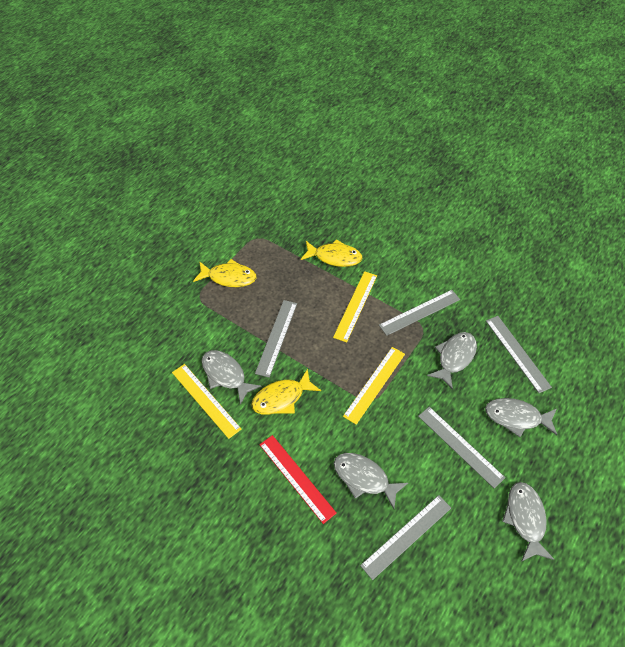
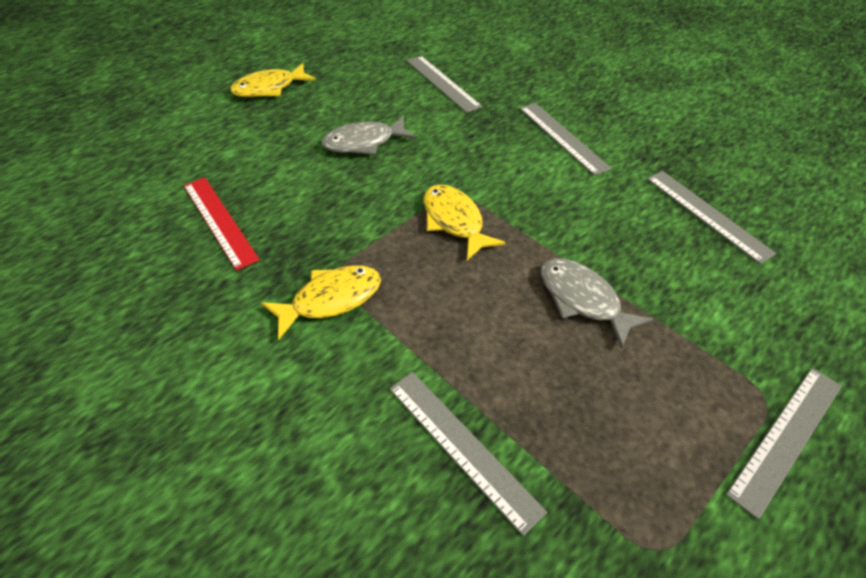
grey fish: 5 -> 2
yellow ruler: 3 -> 0

